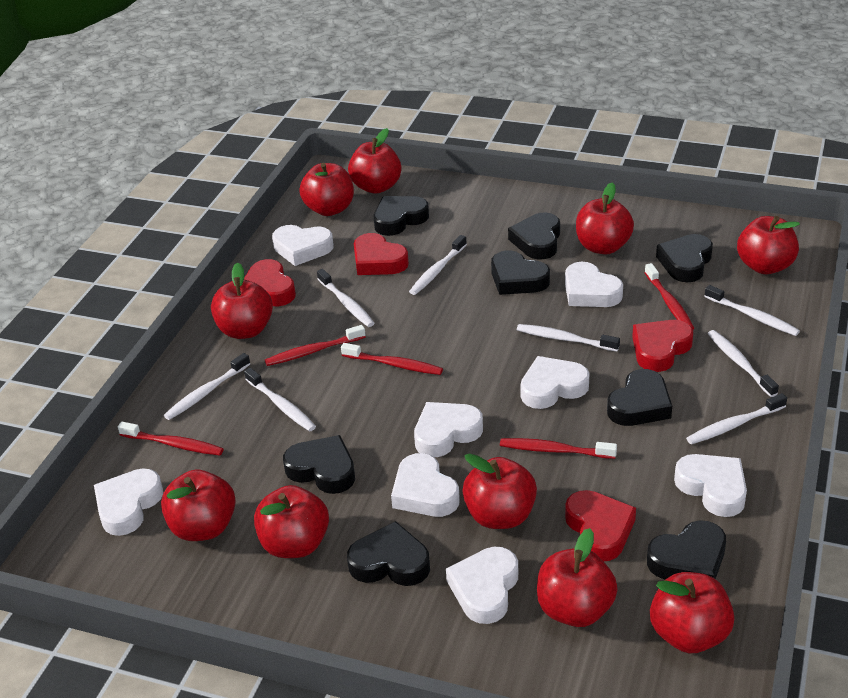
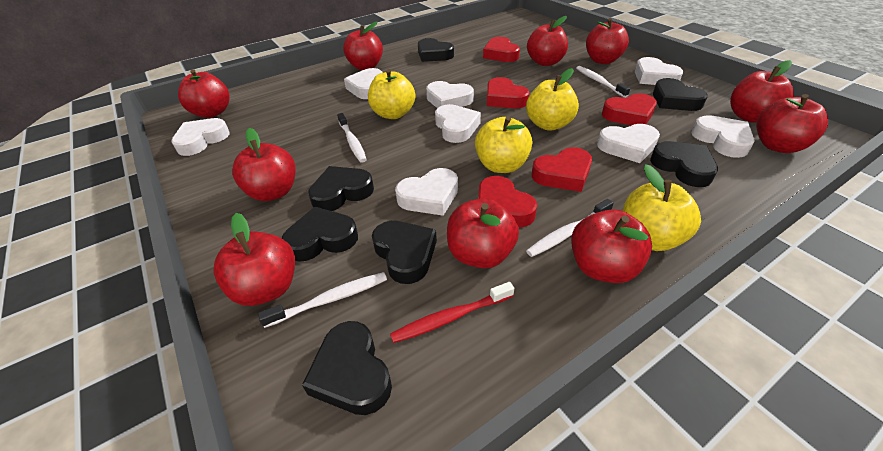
black heart: 8 -> 7
red heart: 4 -> 5
red toothbrush: 5 -> 1
white toothbrush: 8 -> 4
yellow apple: 0 -> 4

